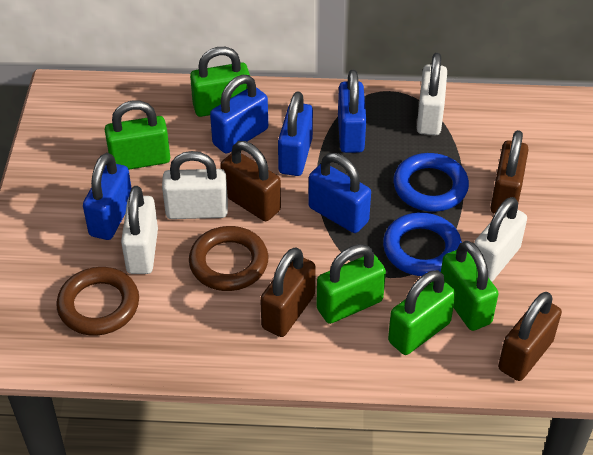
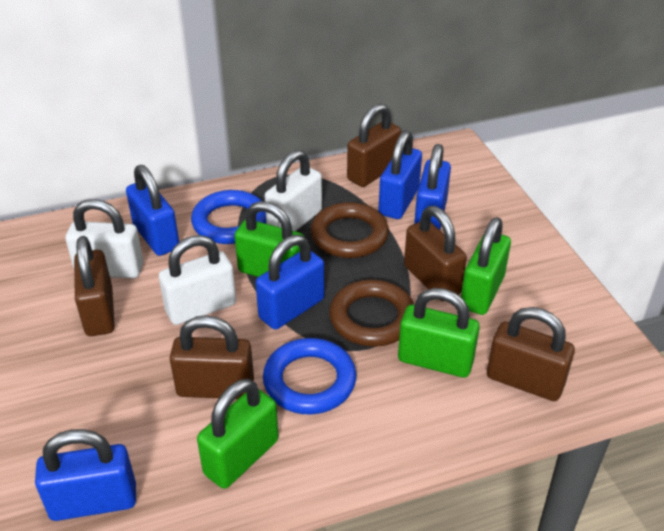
brown padlock: 4 -> 5
green padlock: 5 -> 4
white padlock: 4 -> 3

